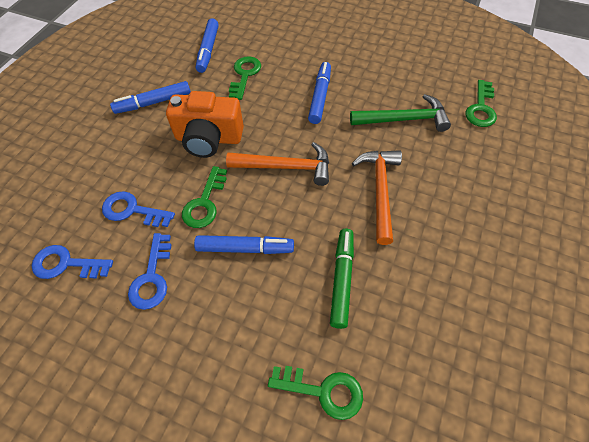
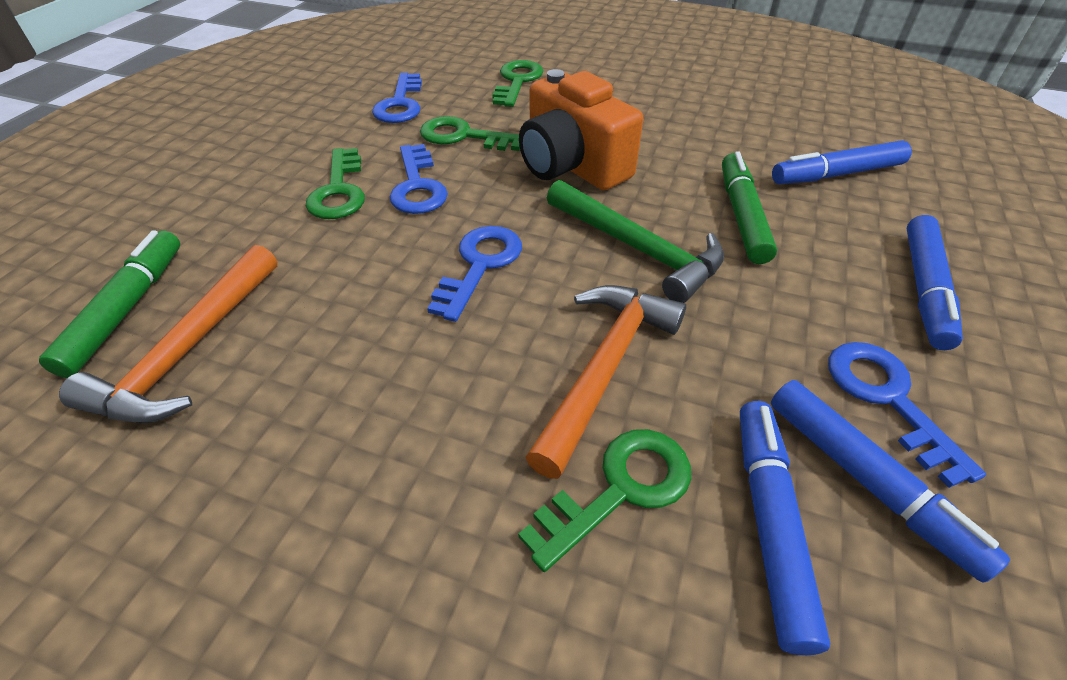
blue key: 3 -> 4
green marker: 1 -> 2

